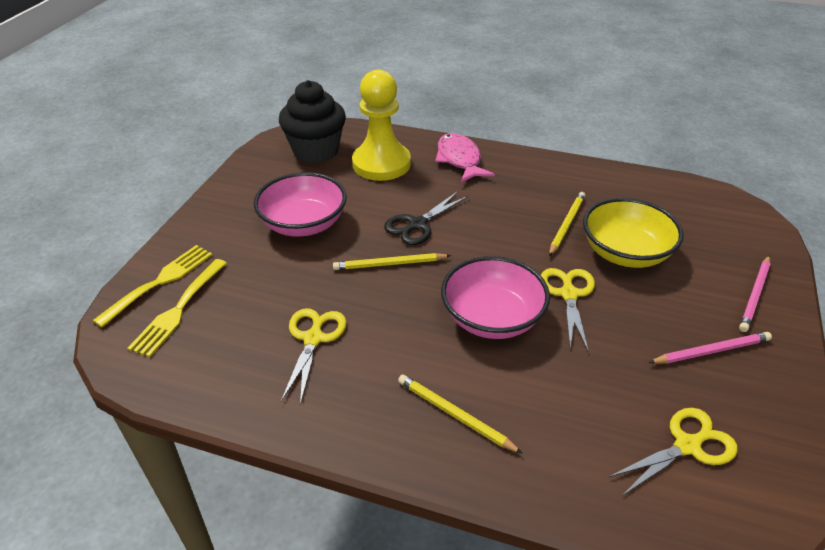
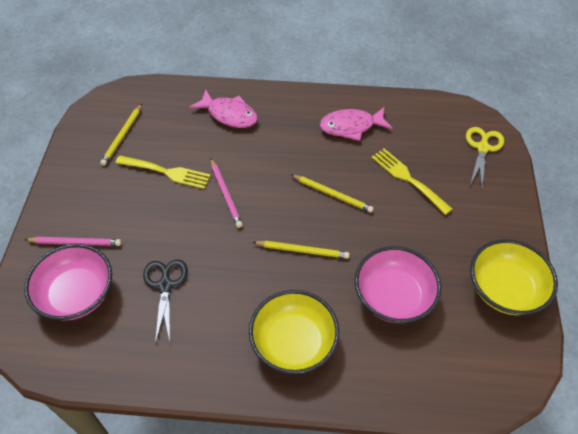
black cupcake: 1 -> 0
pink fish: 1 -> 2
yellow bowl: 1 -> 2
yellow pawn: 1 -> 0
yellow scissors: 3 -> 1

